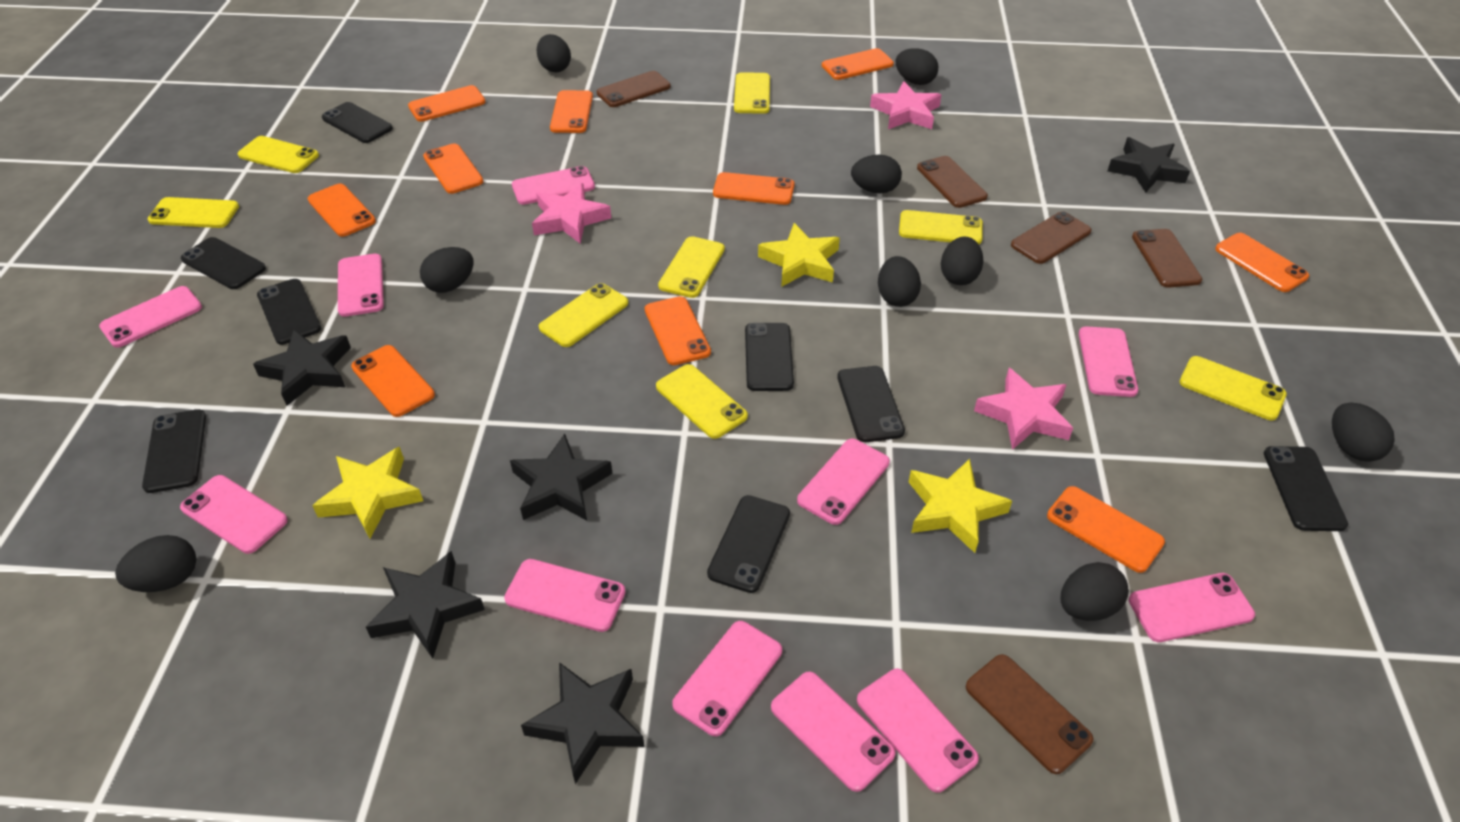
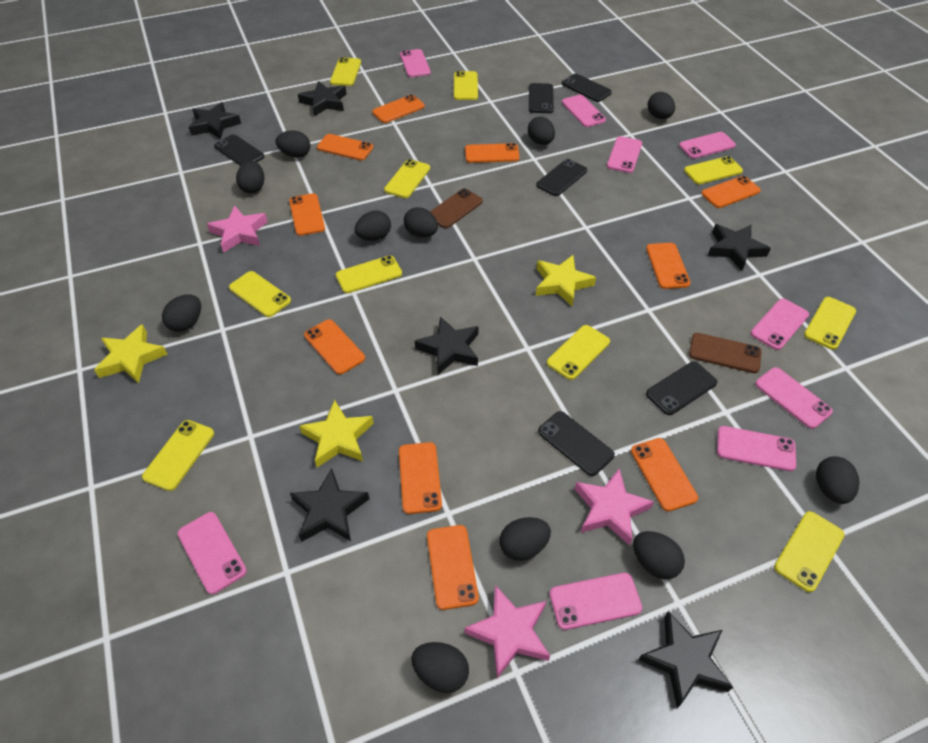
black egg: 9 -> 11
black phone: 8 -> 6
black star: 5 -> 6
brown phone: 5 -> 2
pink phone: 11 -> 9
yellow phone: 8 -> 10

